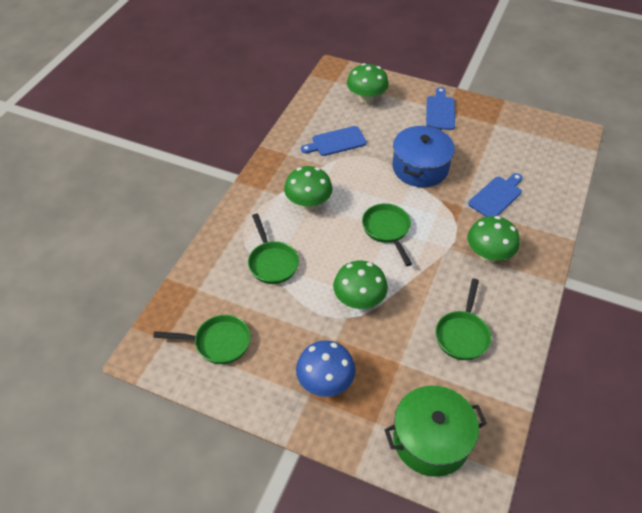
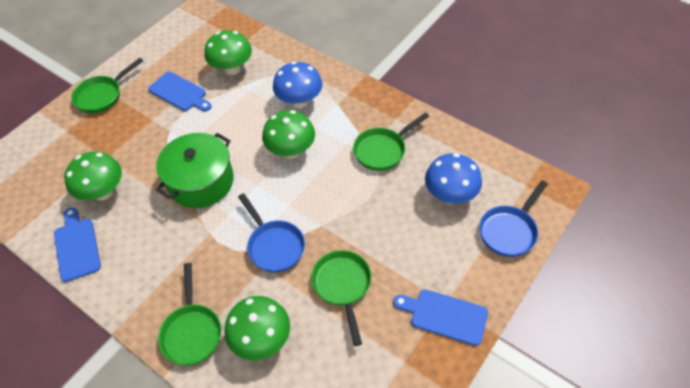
blue mushroom: 1 -> 2
blue pan: 0 -> 2
blue pot: 1 -> 0

